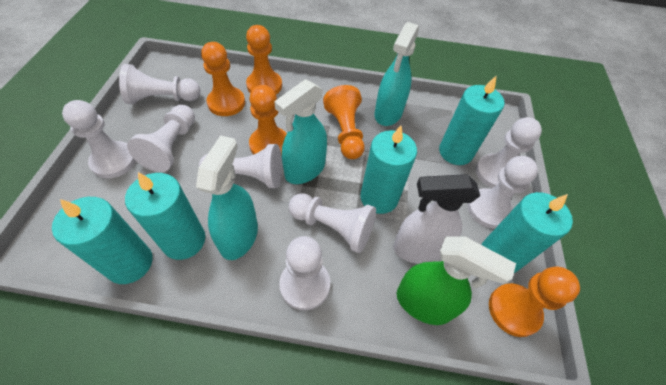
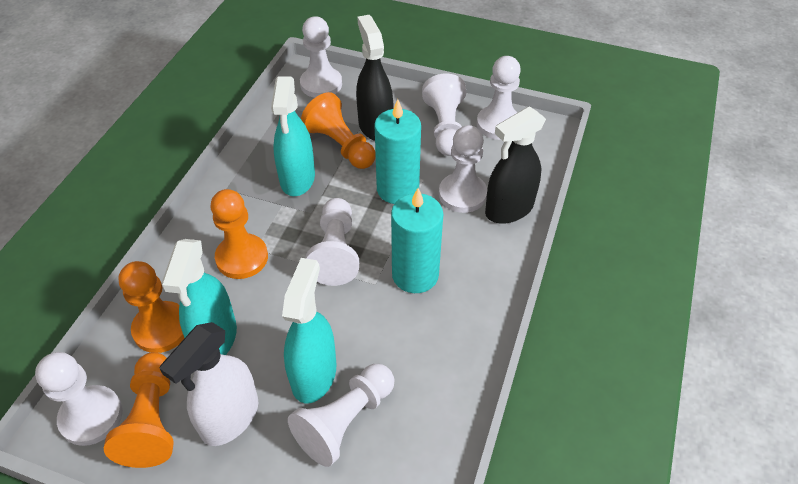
black spray bottle: 0 -> 2
green spray bottle: 1 -> 0
orange pawn: 5 -> 4
turquoise candle: 5 -> 2
white pawn: 8 -> 7

